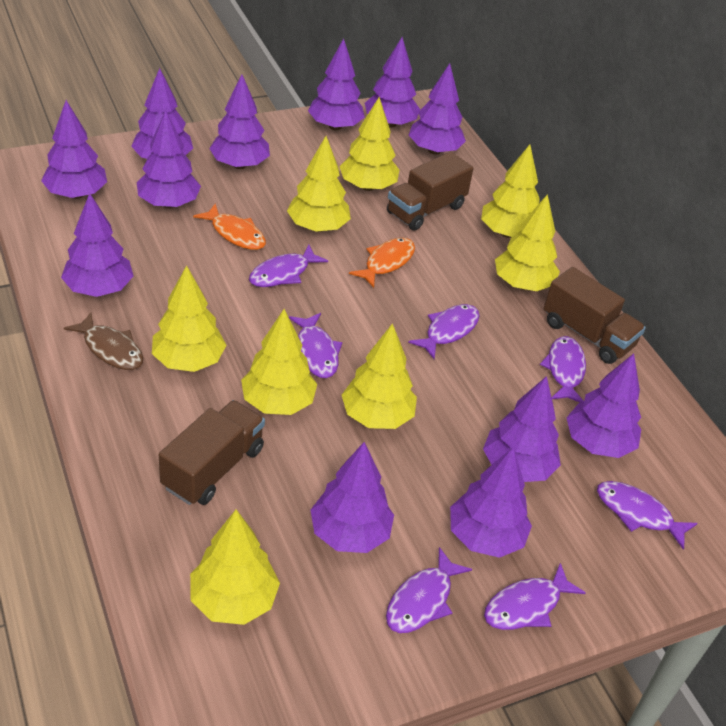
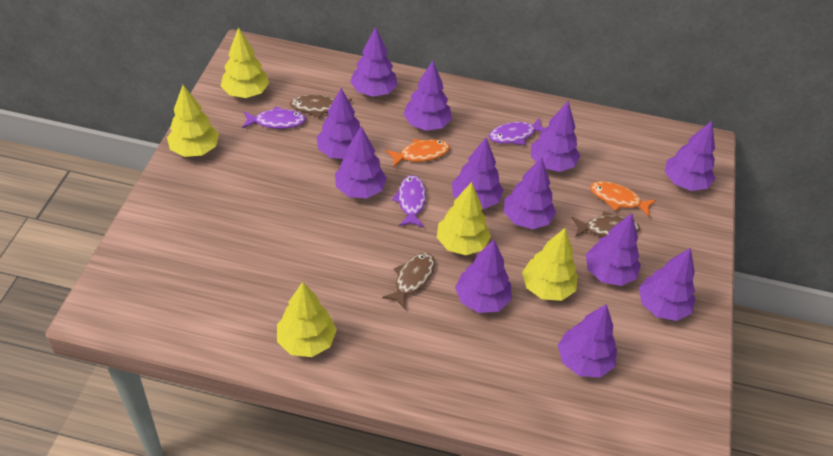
brown fish: 1 -> 3
brown truck: 3 -> 0
purple fish: 7 -> 3
yellow tree: 8 -> 5

